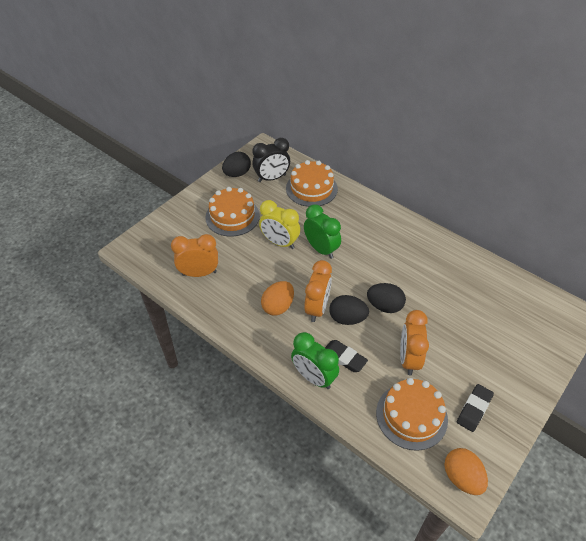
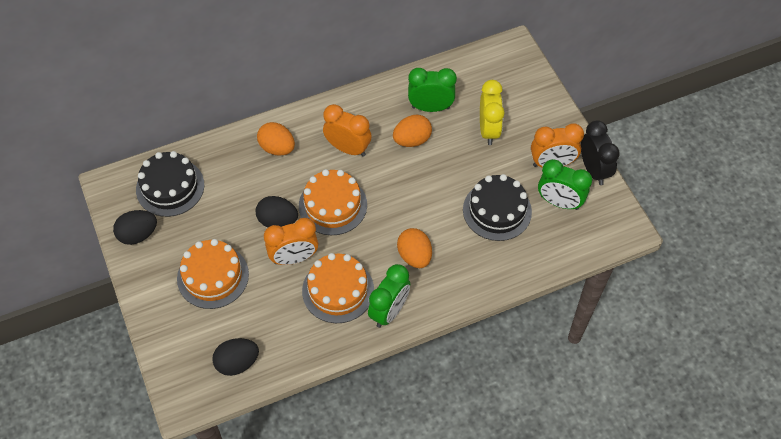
black cake: 0 -> 2
black eraser: 2 -> 0
green clock: 2 -> 3
orange egg: 2 -> 3

